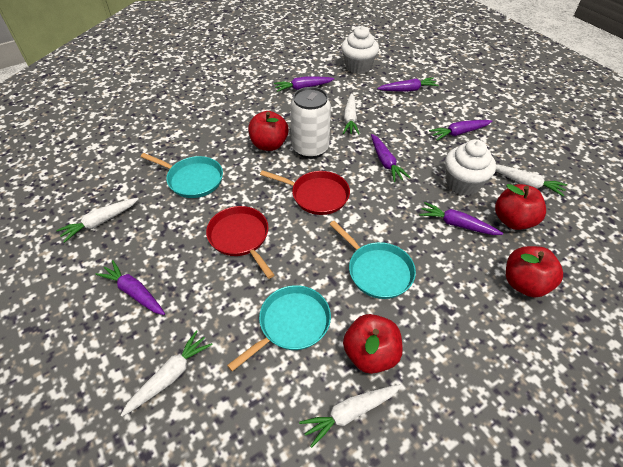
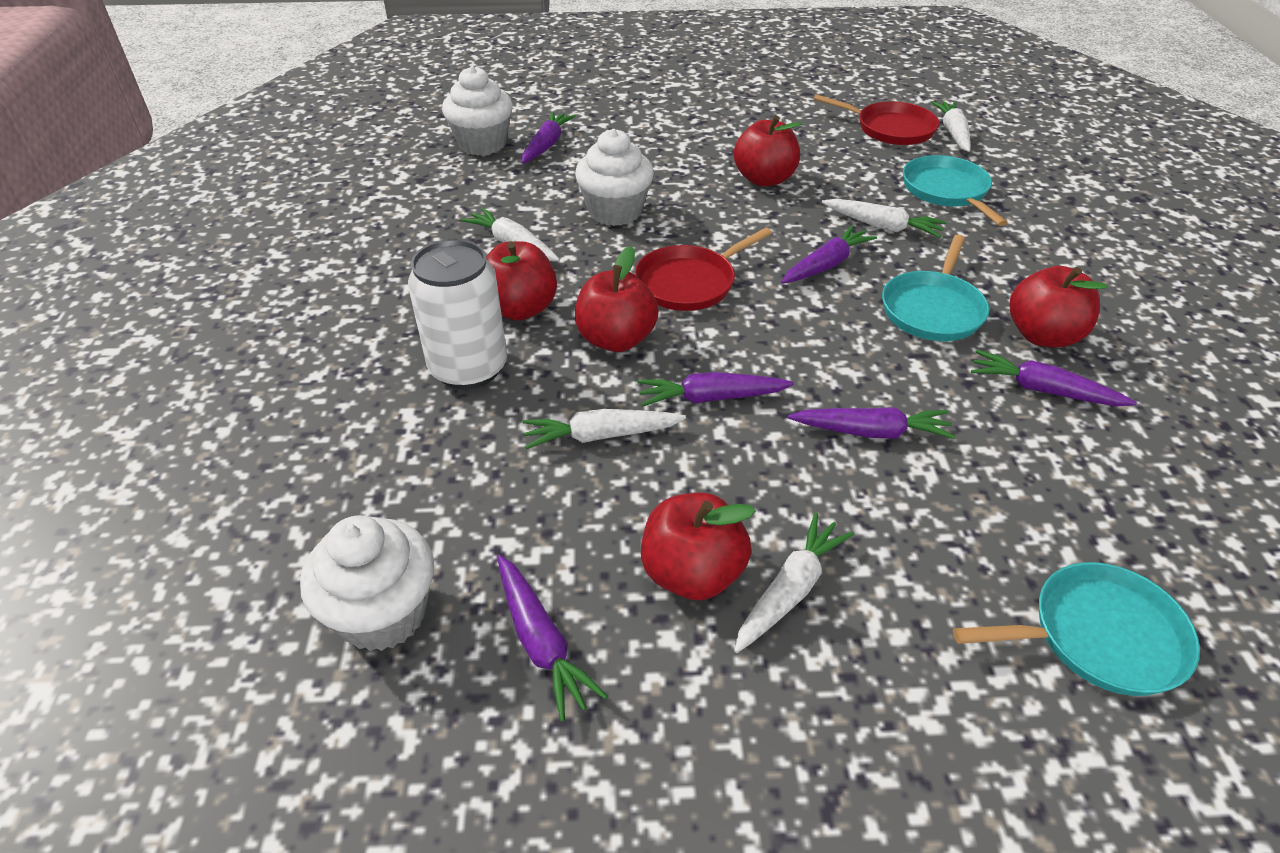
red apple: 4 -> 5
white cupcake: 2 -> 3

